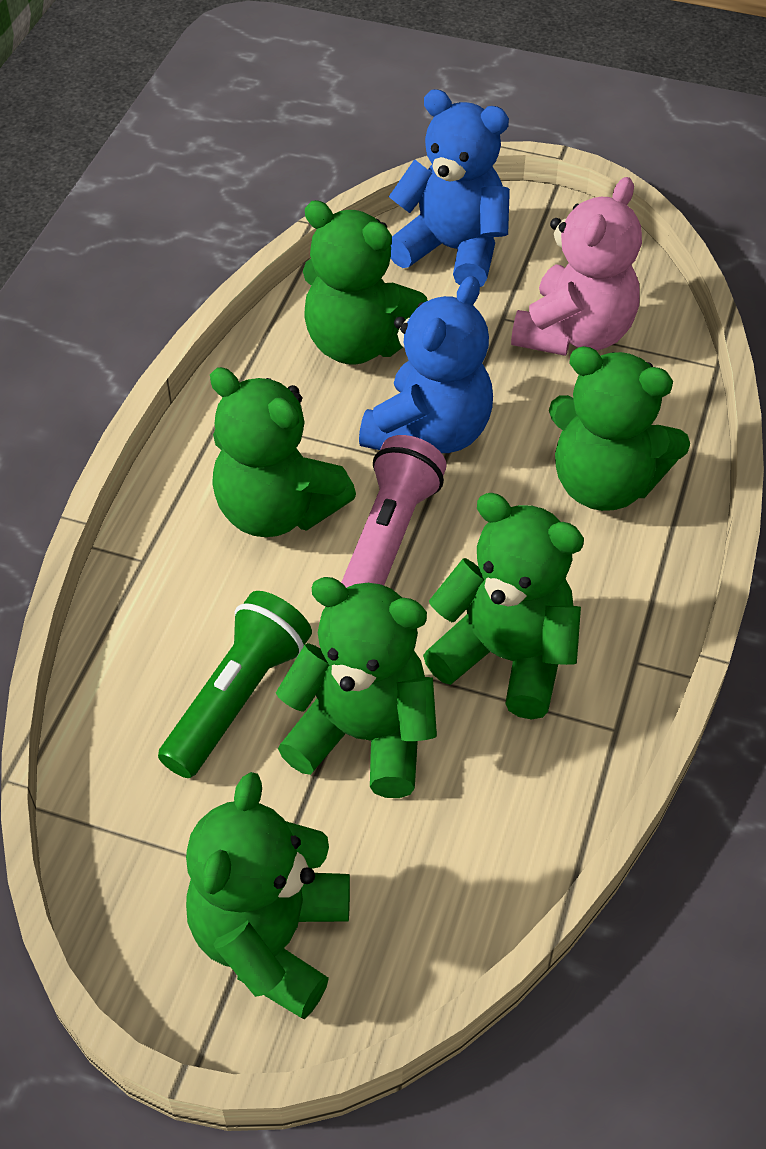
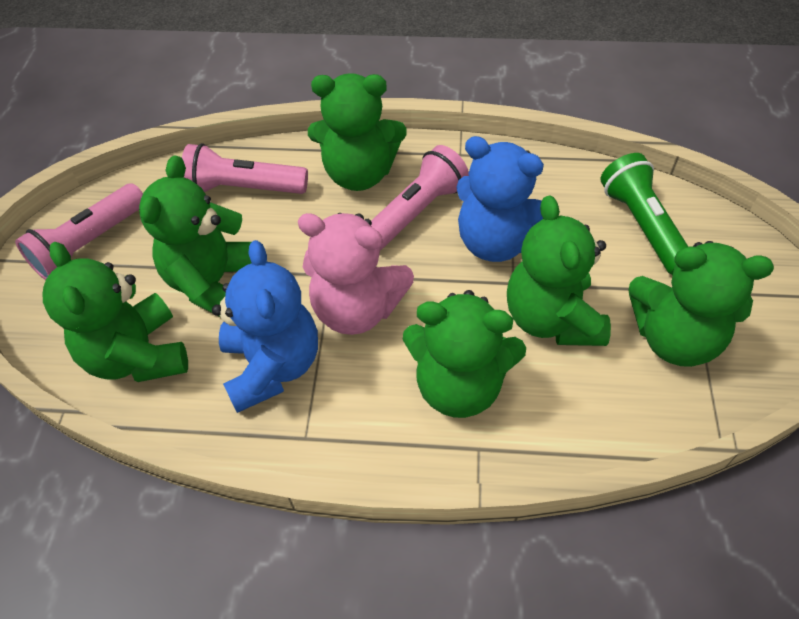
pink flashlight: 1 -> 3

